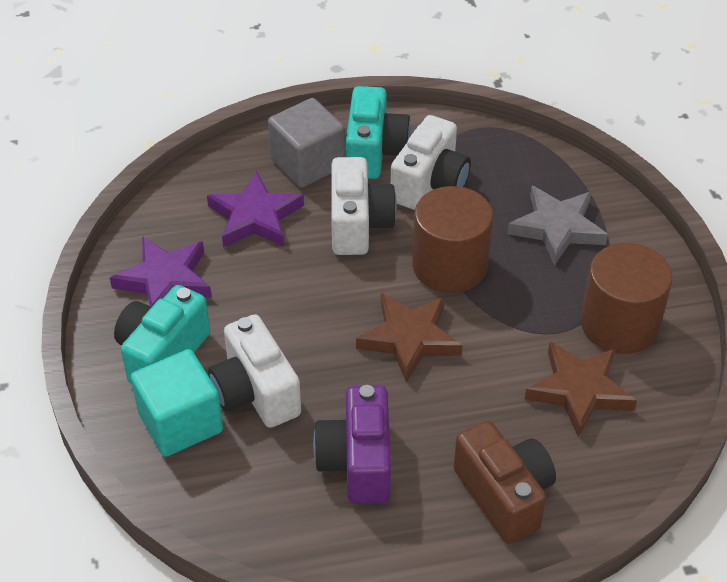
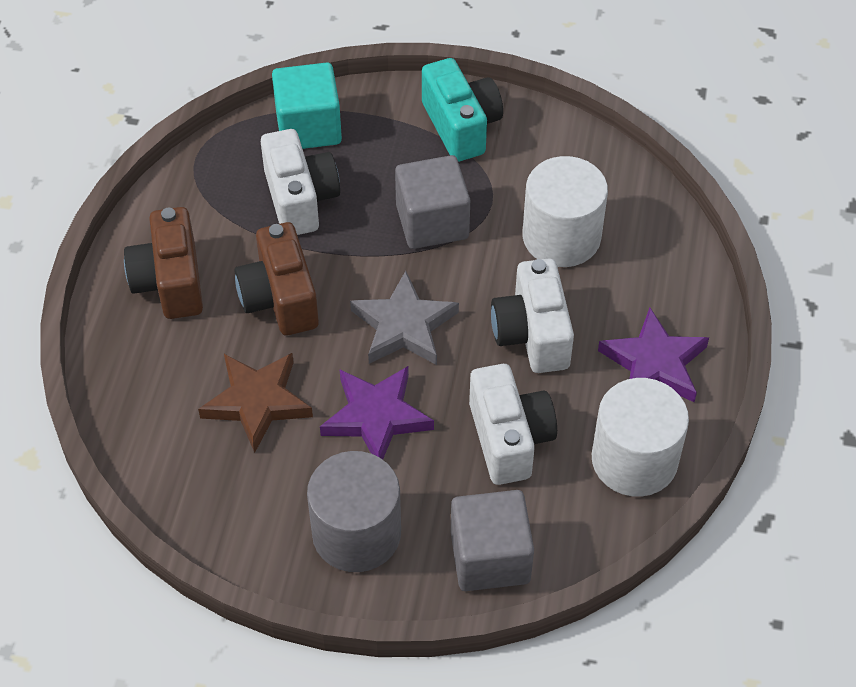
brown camera: 1 -> 2
brown cylinder: 2 -> 0
brown star: 2 -> 1
grey cube: 1 -> 2
grey cylinder: 0 -> 1
purple camera: 1 -> 0
turquoise camera: 2 -> 1
white cylinder: 0 -> 2

